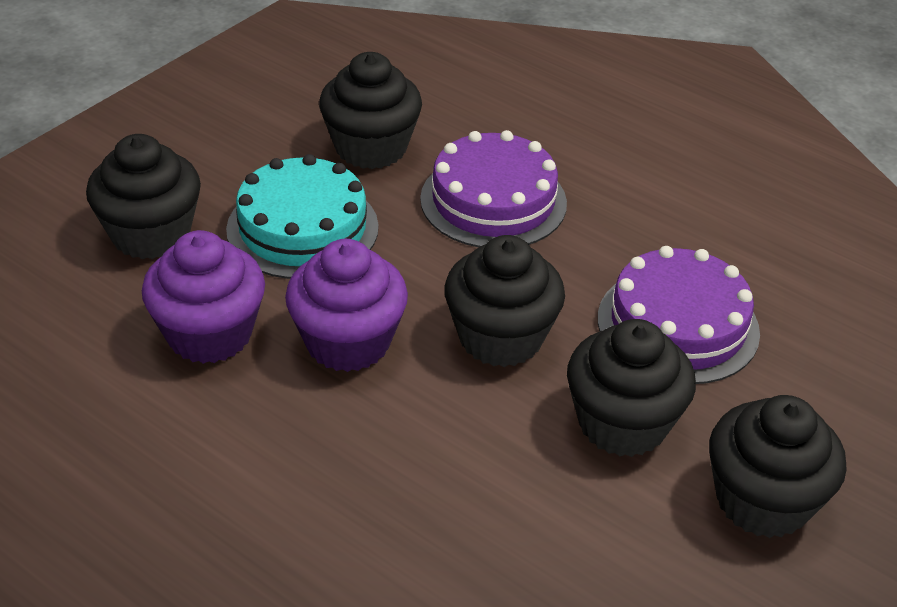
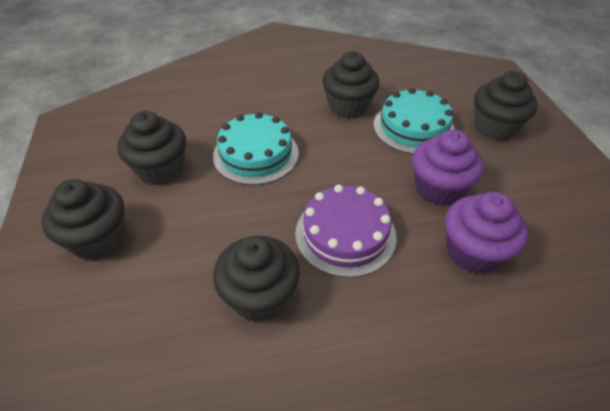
purple cake: 2 -> 1
turquoise cake: 1 -> 2

